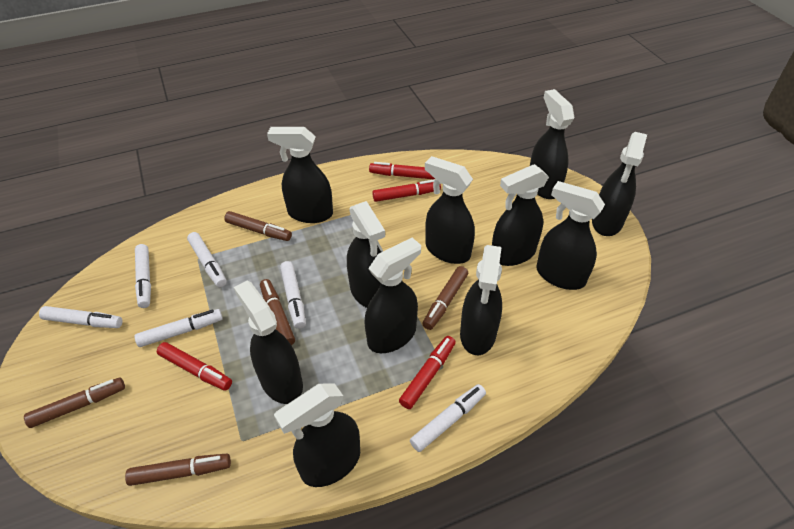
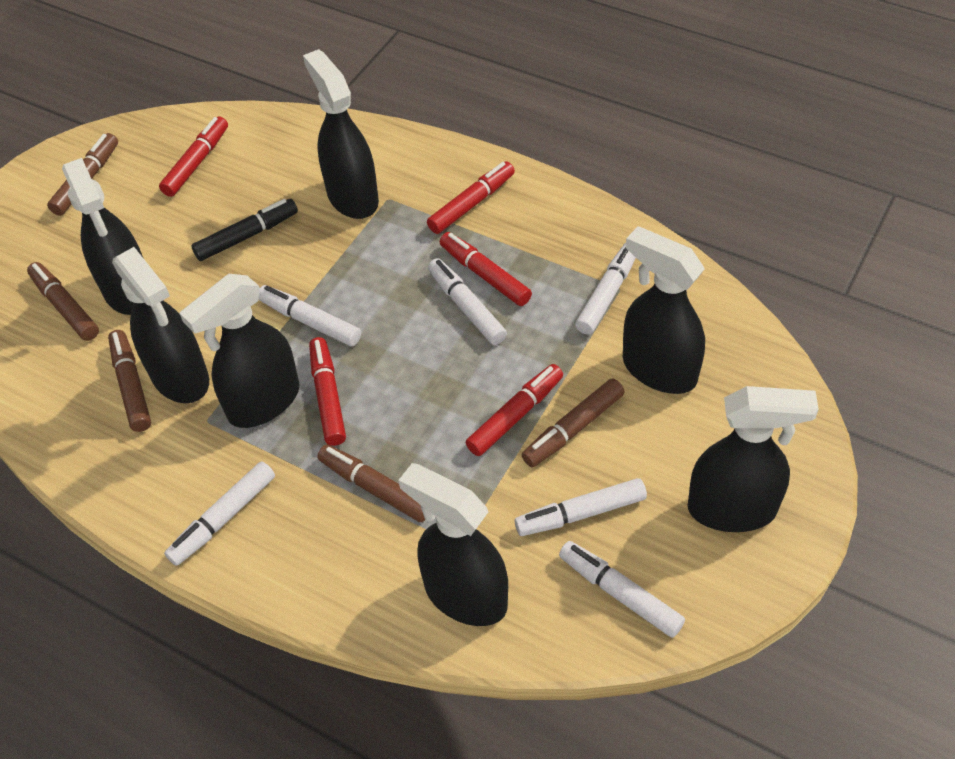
black marker: 0 -> 1
black spray bottle: 11 -> 7
red marker: 4 -> 5

